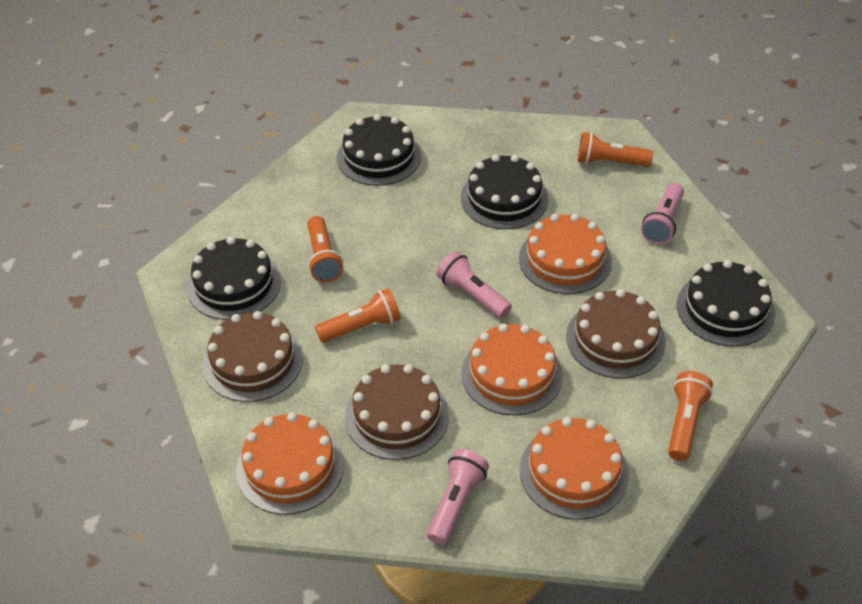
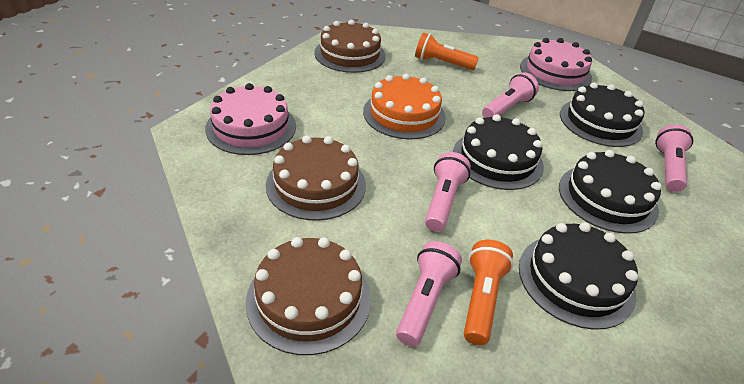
orange cake: 4 -> 1
orange flashlight: 4 -> 2
pink cake: 0 -> 2
pink flashlight: 3 -> 4

